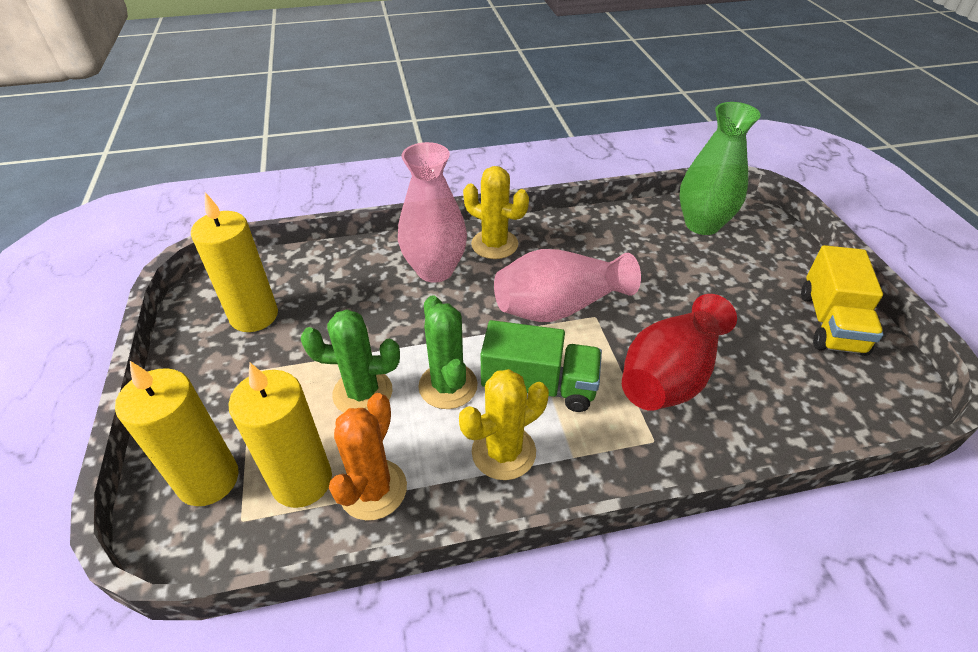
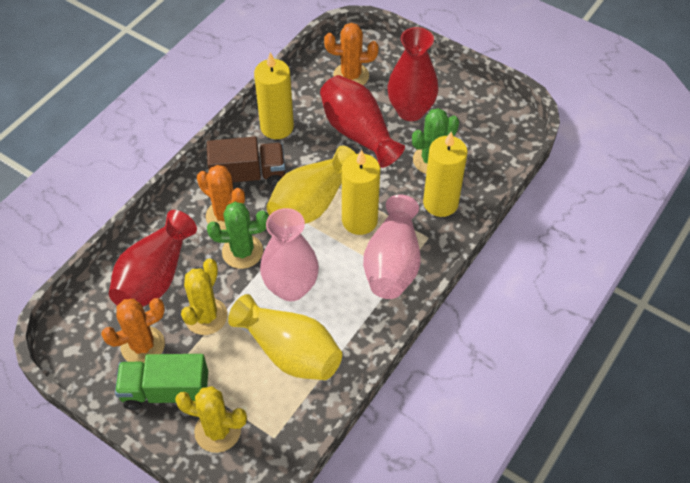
brown truck: 0 -> 1
green vase: 1 -> 0
orange cactus: 1 -> 3
red vase: 1 -> 3
yellow truck: 1 -> 0
yellow vase: 0 -> 2

